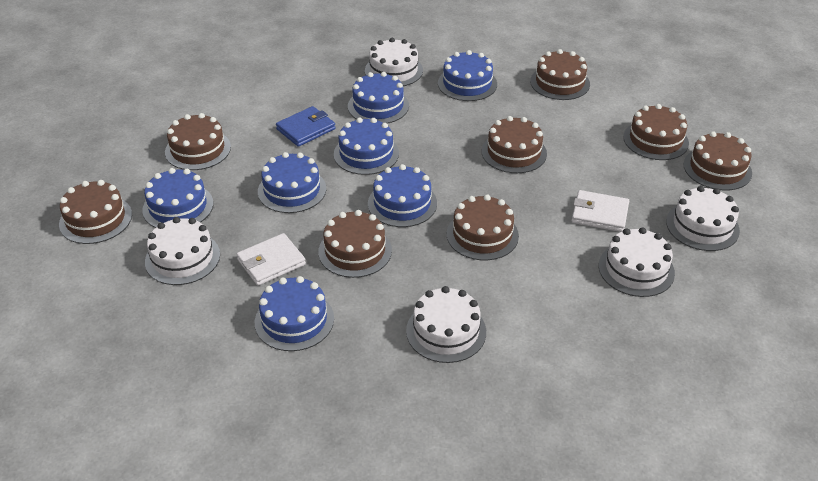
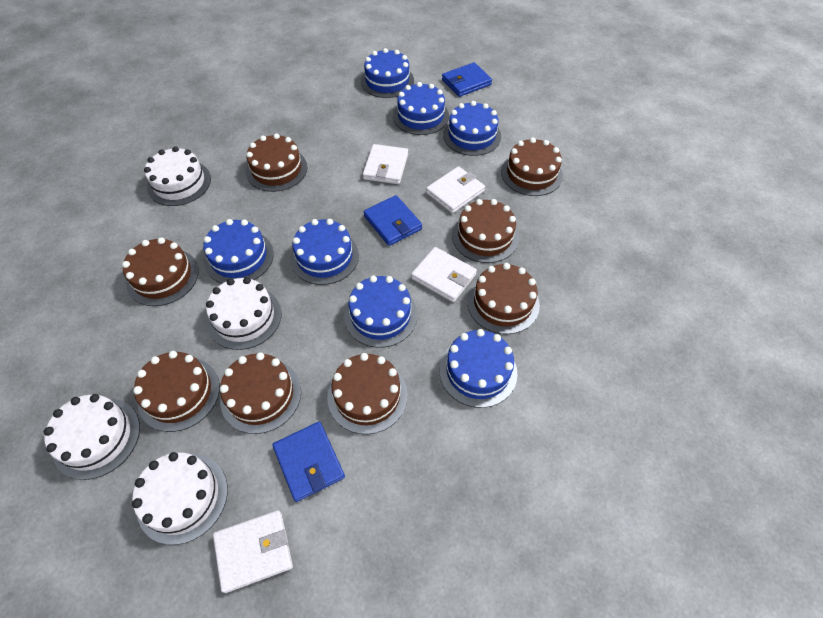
blue wallet: 1 -> 3
white cake: 5 -> 4
white wallet: 2 -> 4

